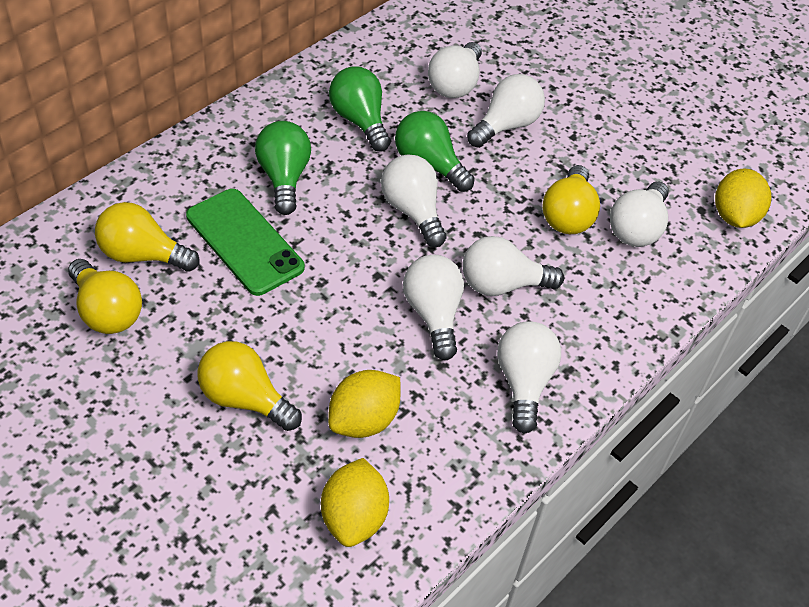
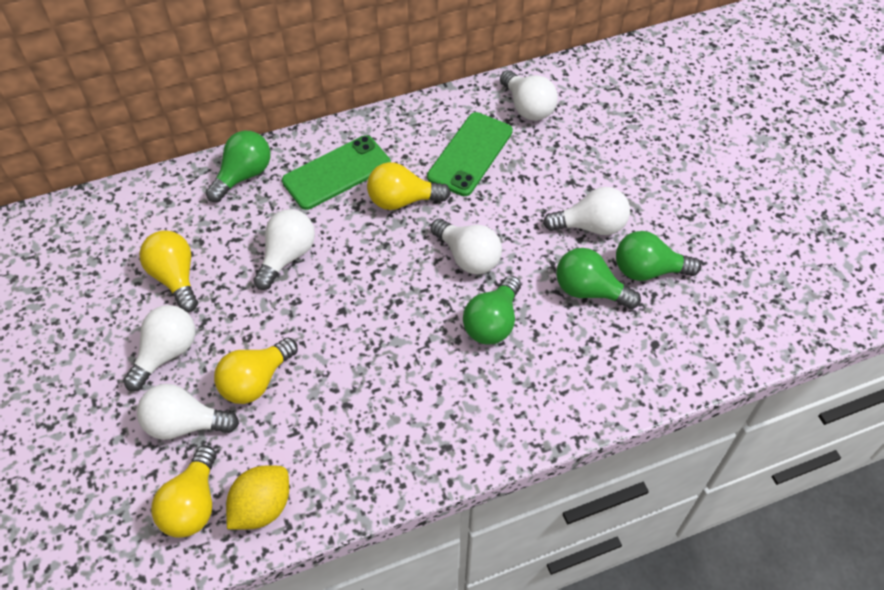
green light bulb: 3 -> 4
green phone: 1 -> 2
white light bulb: 7 -> 6
yellow lemon: 3 -> 1

